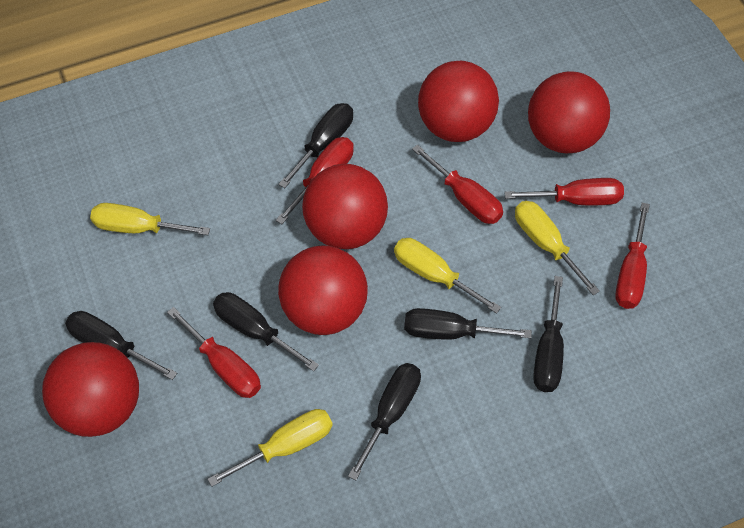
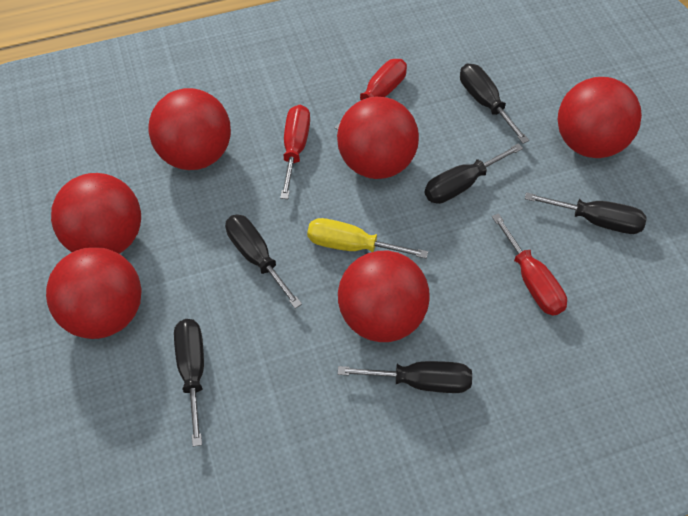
red ball: 5 -> 6
red screwdriver: 5 -> 3
yellow screwdriver: 4 -> 1

